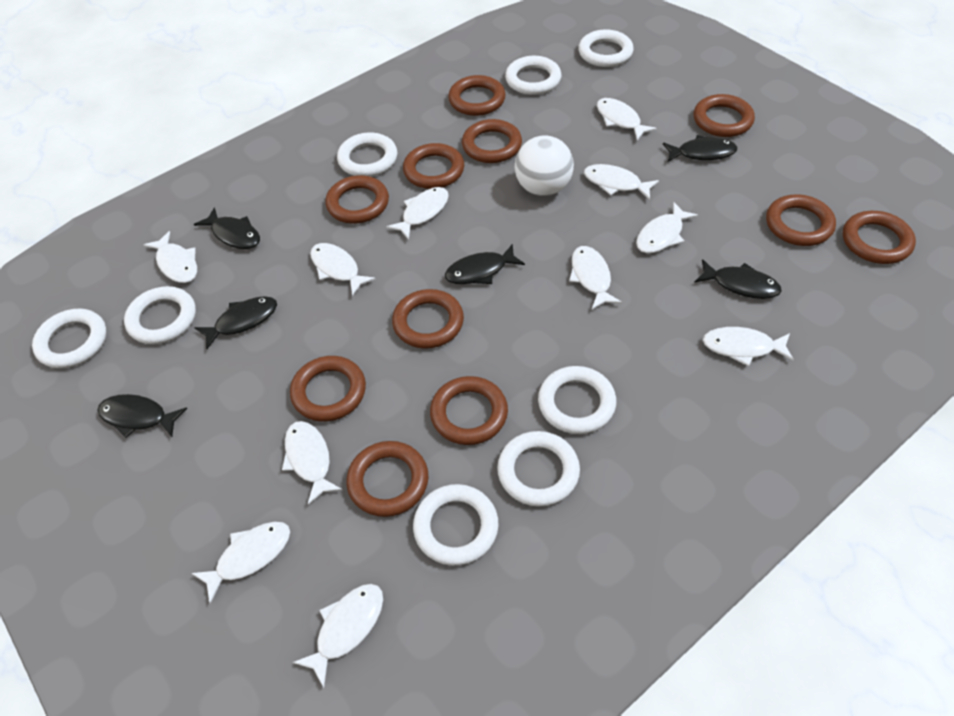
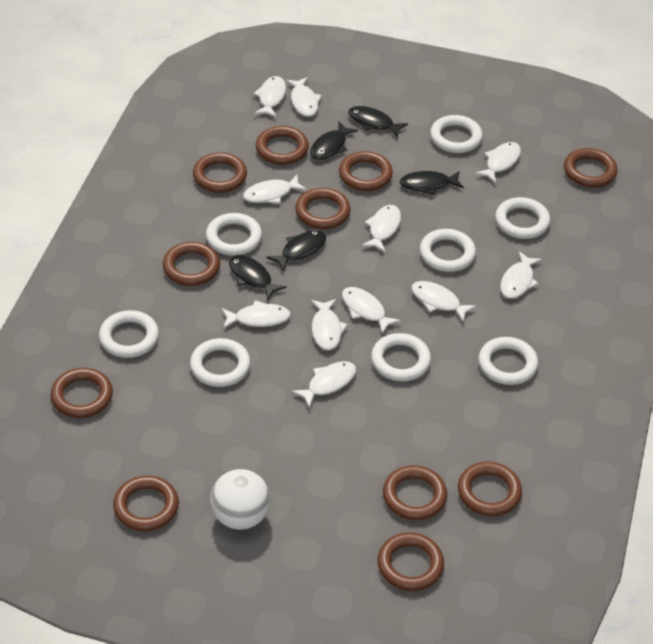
black fish: 6 -> 5

